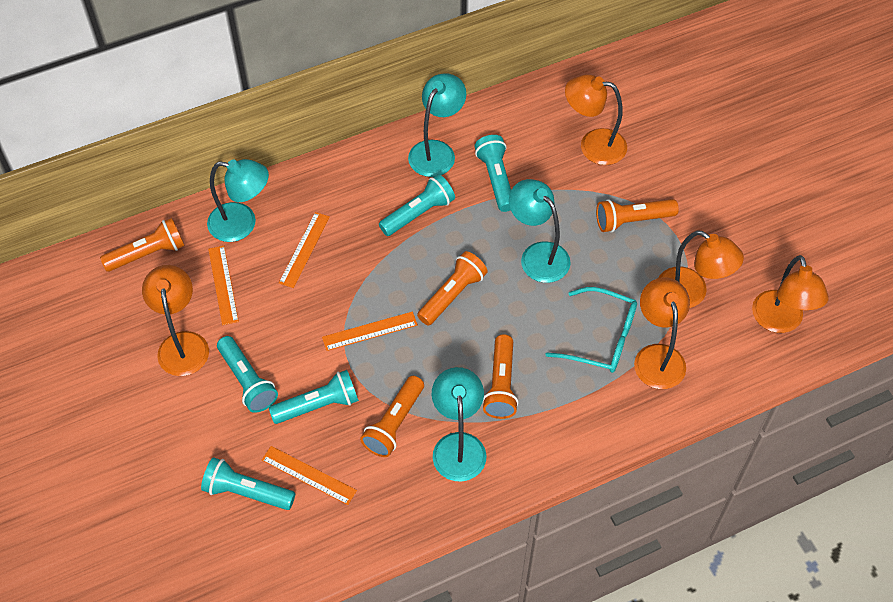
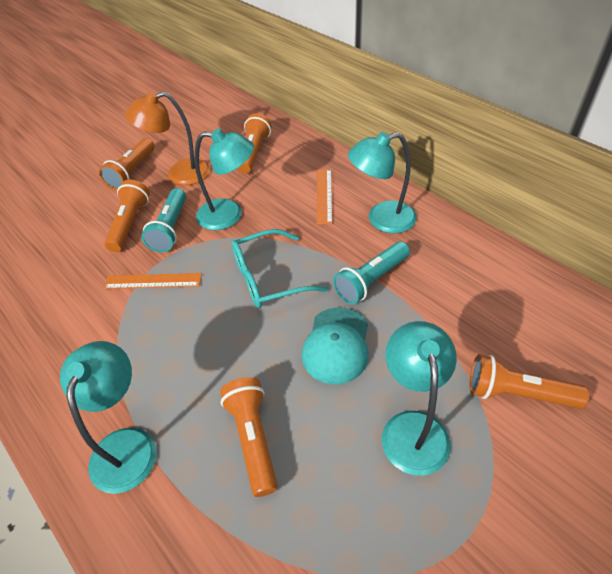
orange lamp: 5 -> 1
orange ruler: 4 -> 2
turquoise cap: 0 -> 1
turquoise flashlight: 5 -> 2

